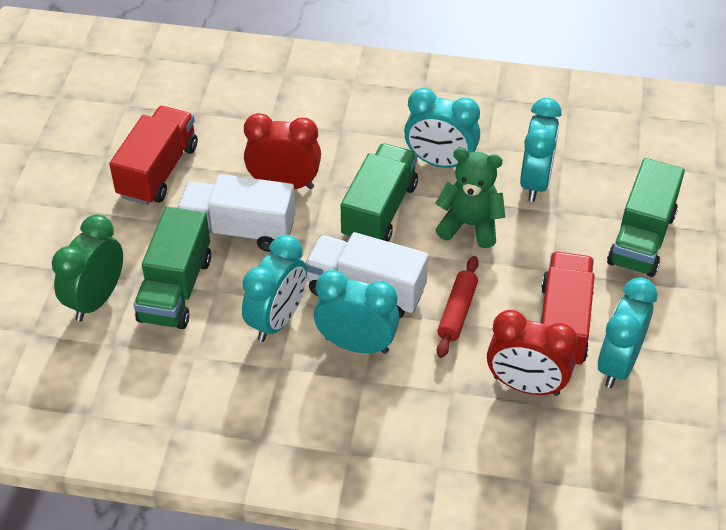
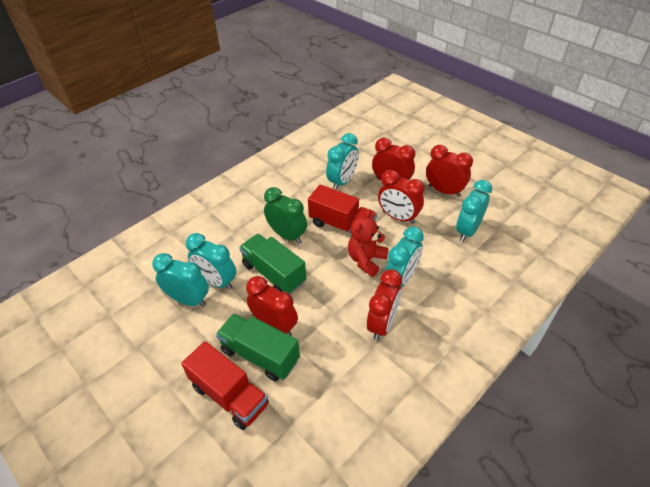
green teddy bear: 1 -> 0
green truck: 3 -> 2
red clock: 2 -> 5
red rolling pin: 1 -> 0
red teddy bear: 0 -> 1
white truck: 2 -> 0

